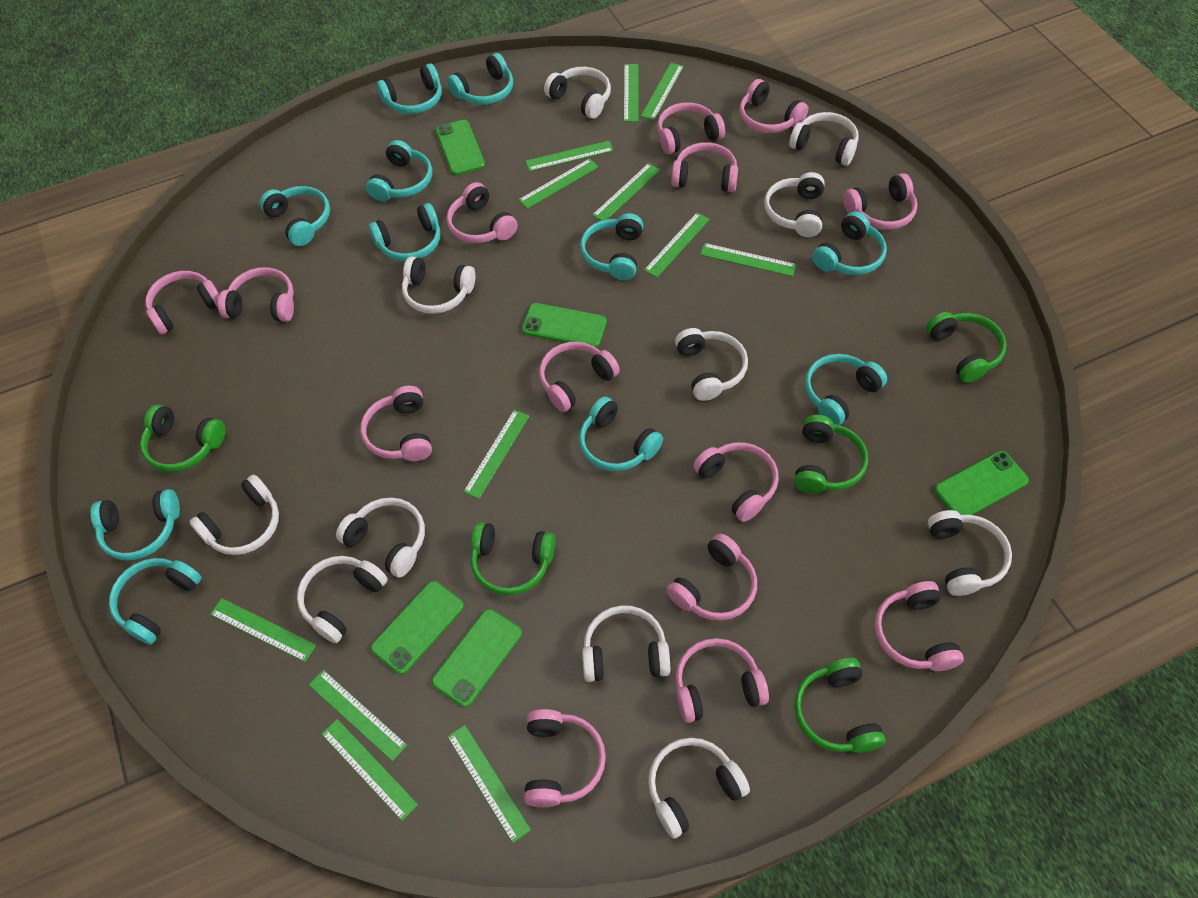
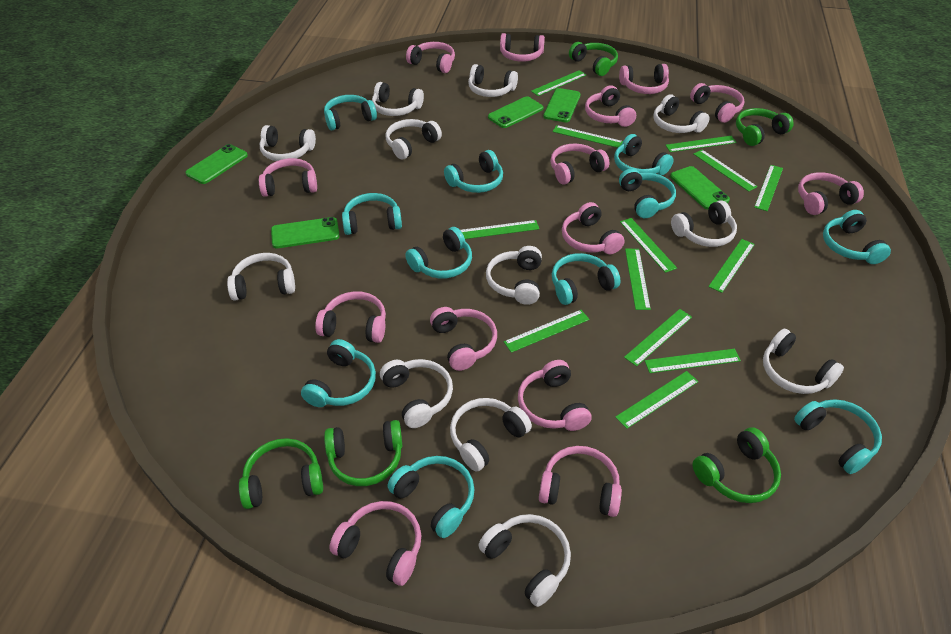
green ruler: 12 -> 13
white headphones: 11 -> 12

